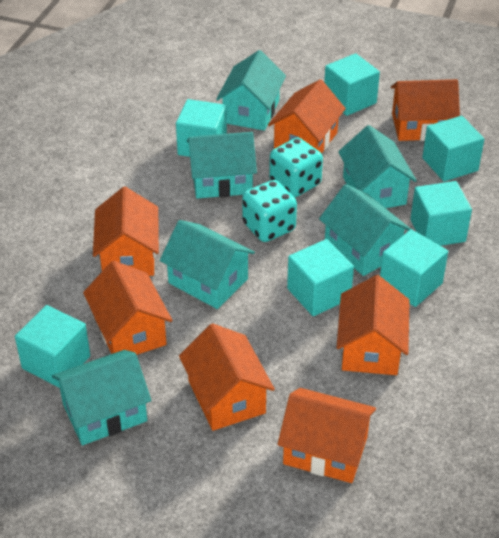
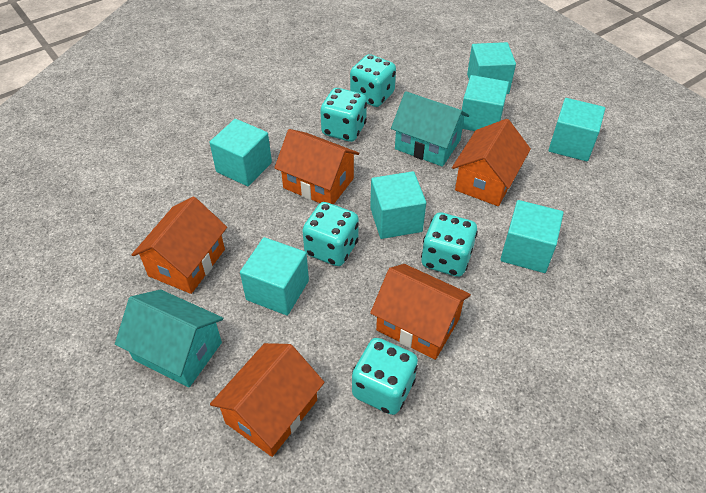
orange house: 7 -> 5
turquoise dice: 2 -> 5
turquoise house: 6 -> 2

